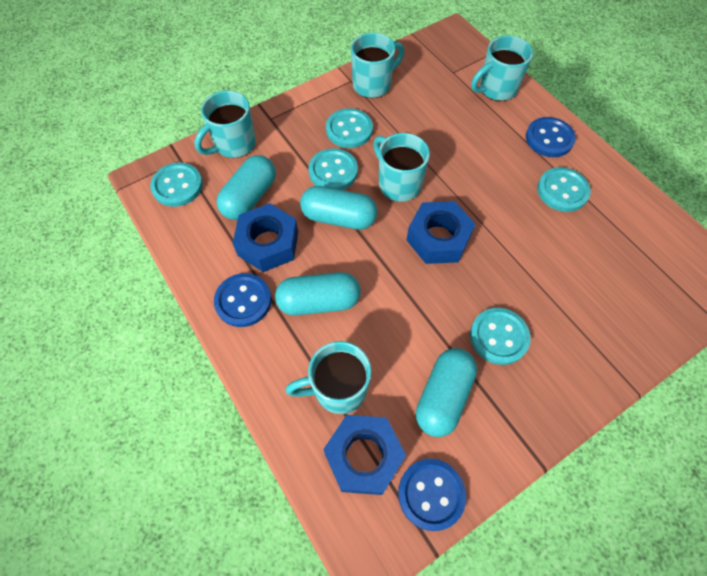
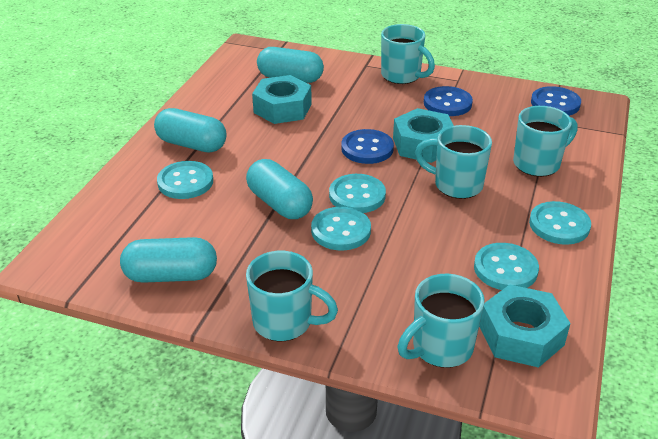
blue nut: 3 -> 0
turquoise nut: 0 -> 3

